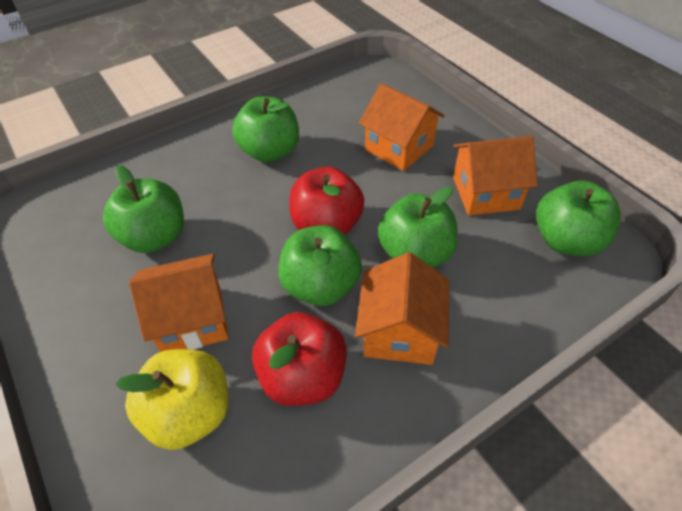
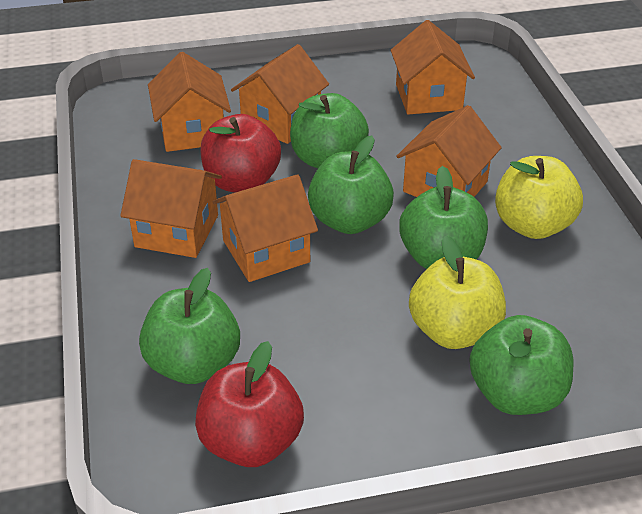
orange house: 4 -> 6
yellow apple: 1 -> 2

